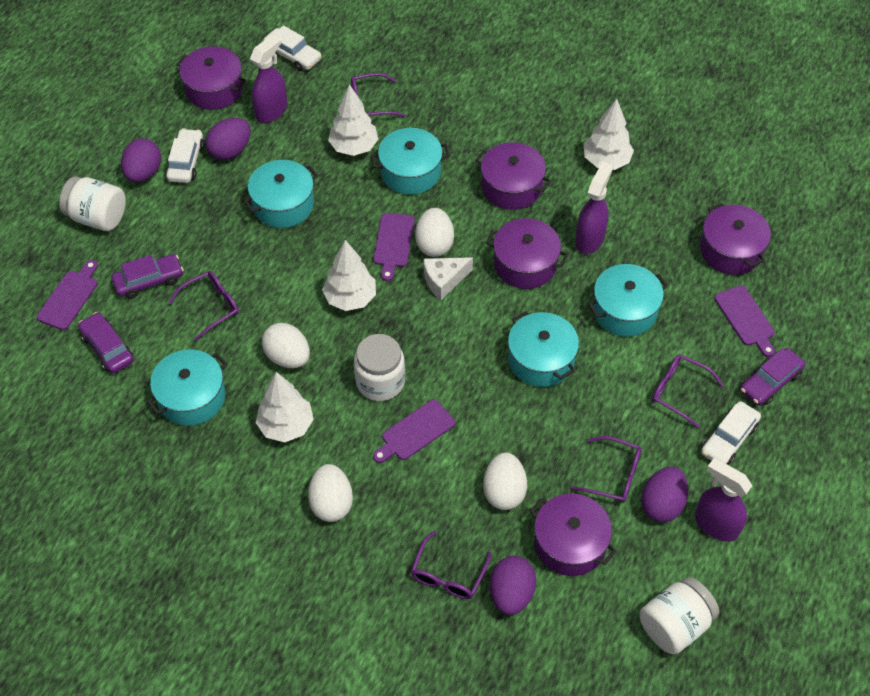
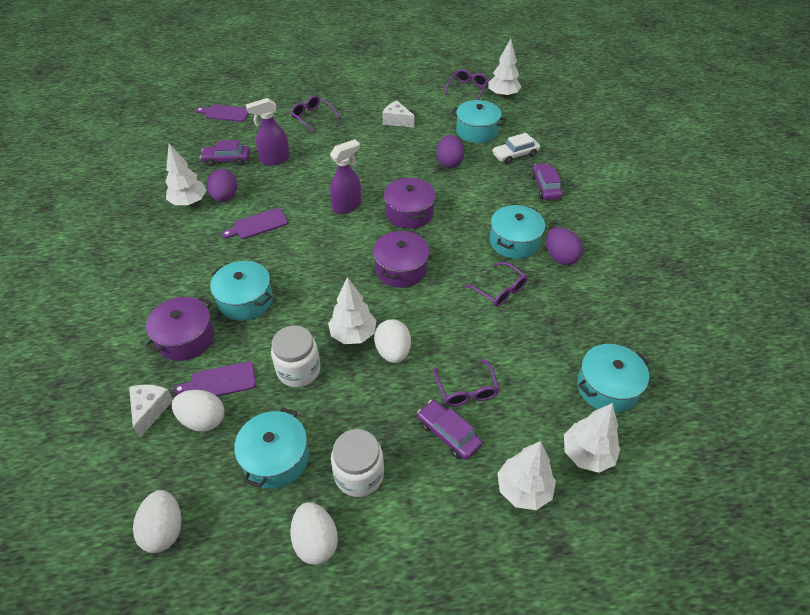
purple cutting board: 4 -> 3
purple egg: 4 -> 3
purple glasses: 5 -> 4
purple pot: 5 -> 3
purple spray bottle: 3 -> 2
white car: 3 -> 1
white cheese: 1 -> 2
white jar: 3 -> 2
white tree: 4 -> 5

